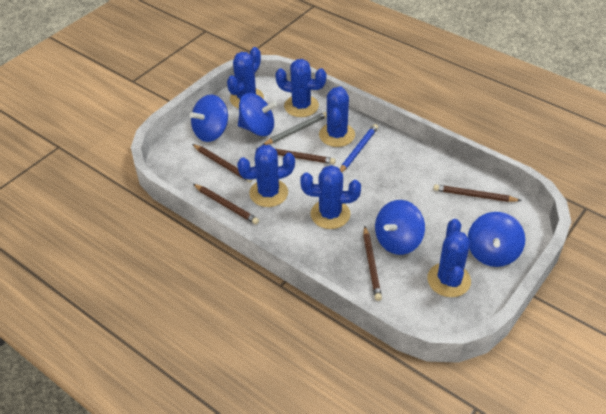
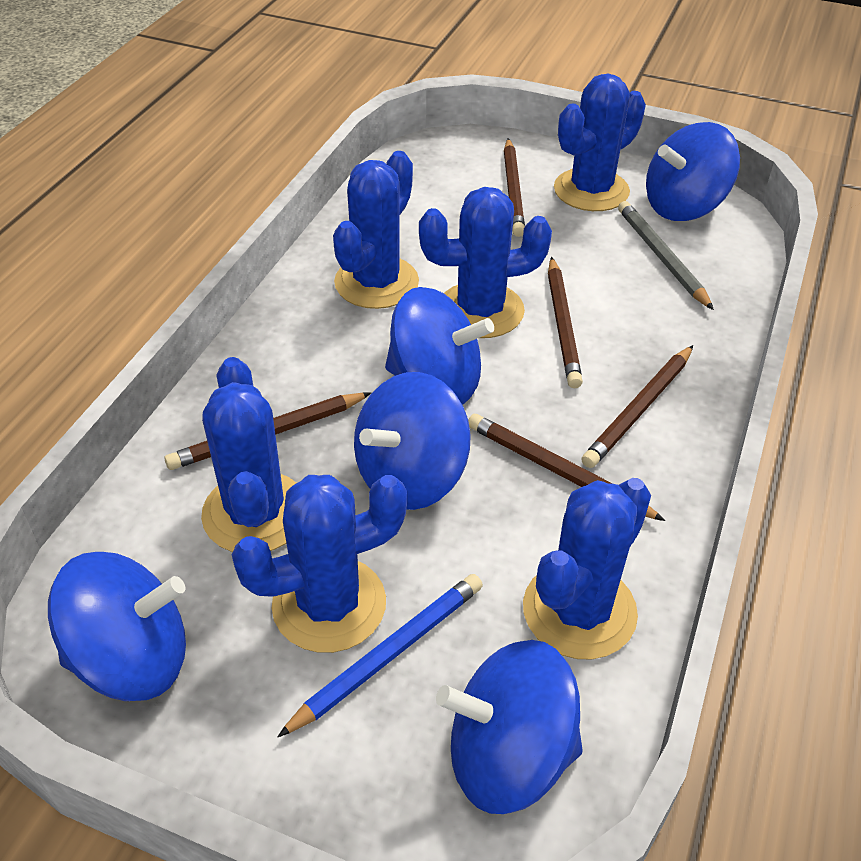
blue spinning top: 4 -> 5

